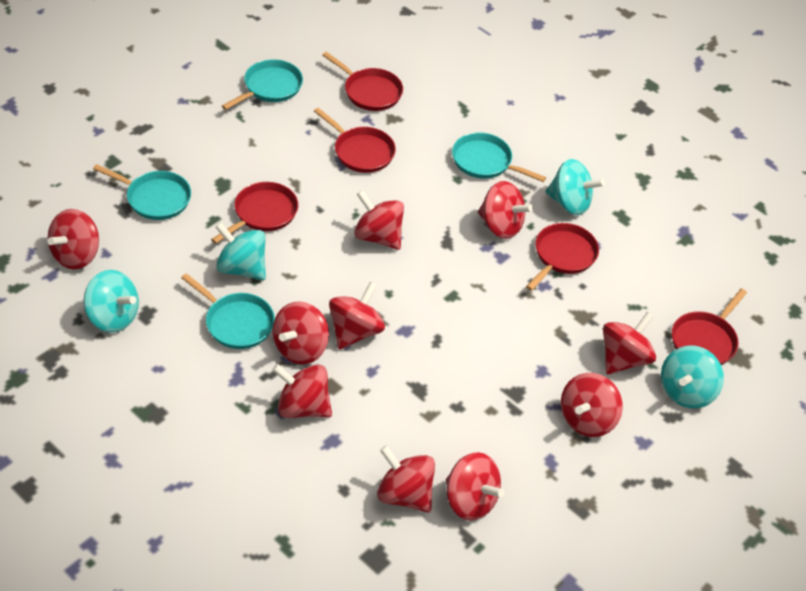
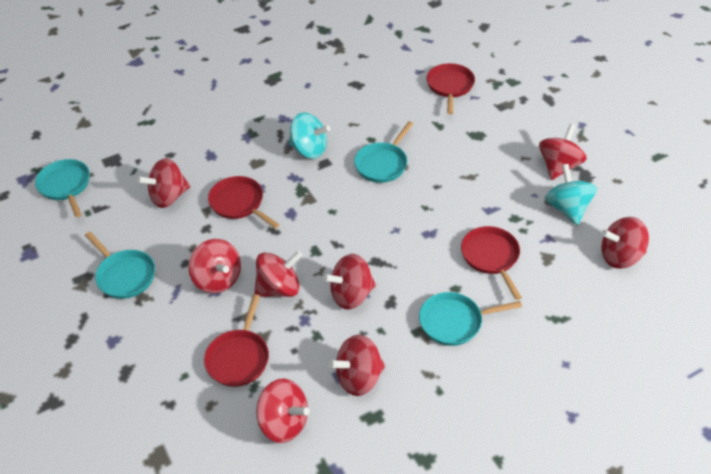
red pan: 5 -> 4
red spinning top: 10 -> 8
turquoise spinning top: 4 -> 2

